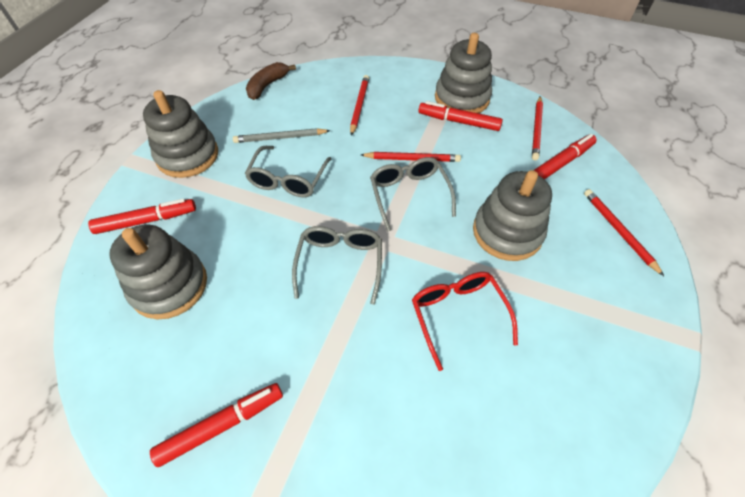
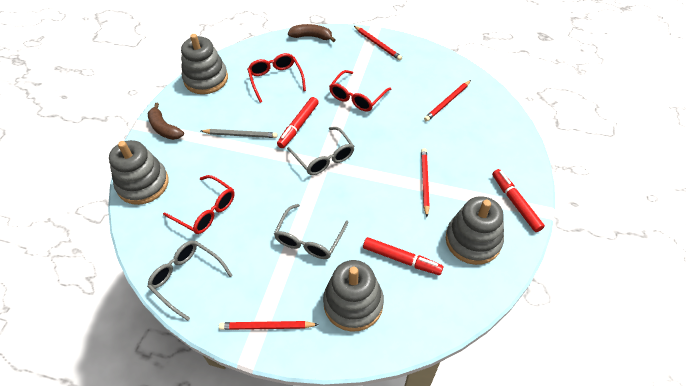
brown banana: 1 -> 2
red glasses: 1 -> 3
red marker: 4 -> 3

